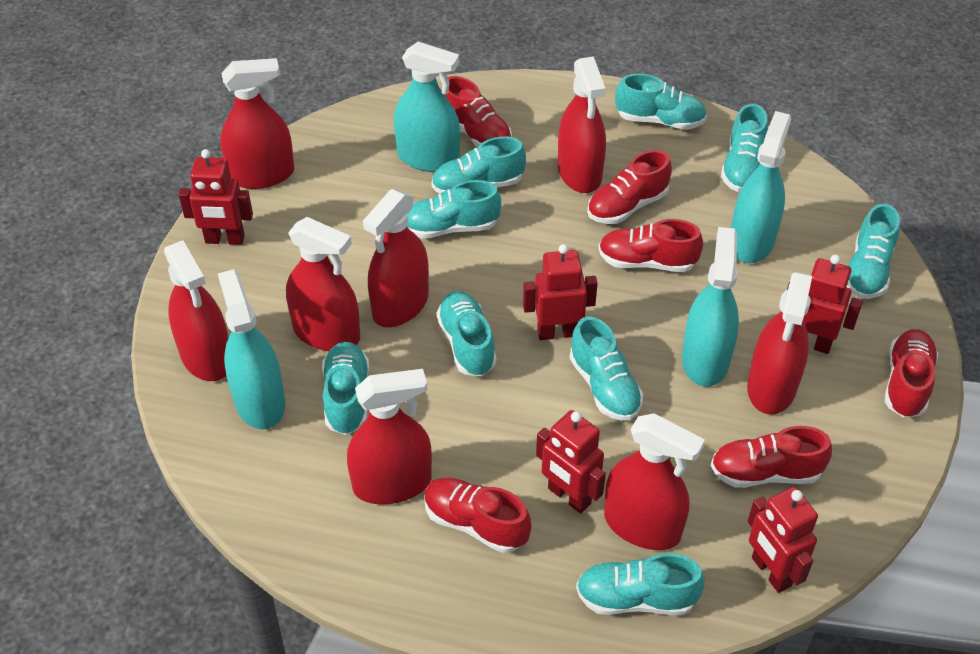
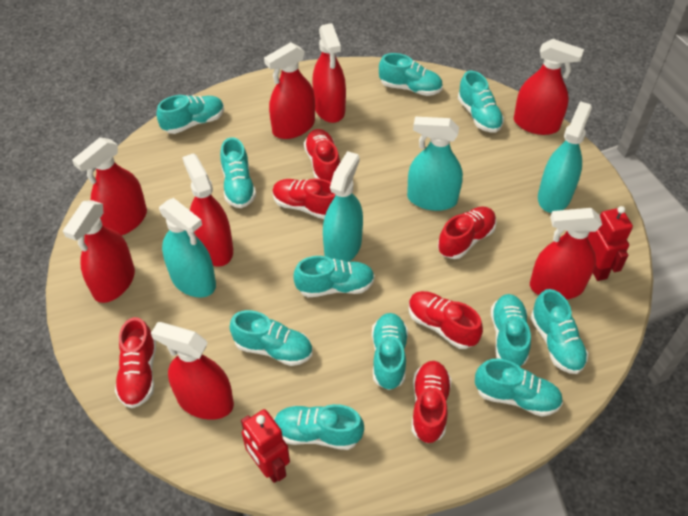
red robot: 5 -> 2
turquoise shoe: 9 -> 11

